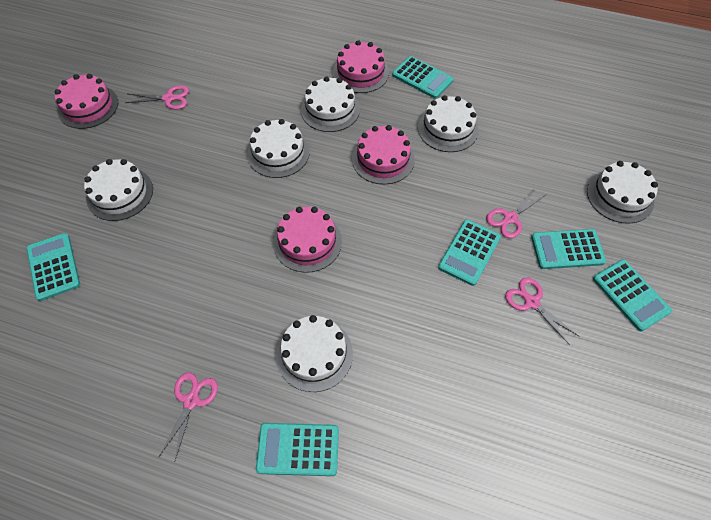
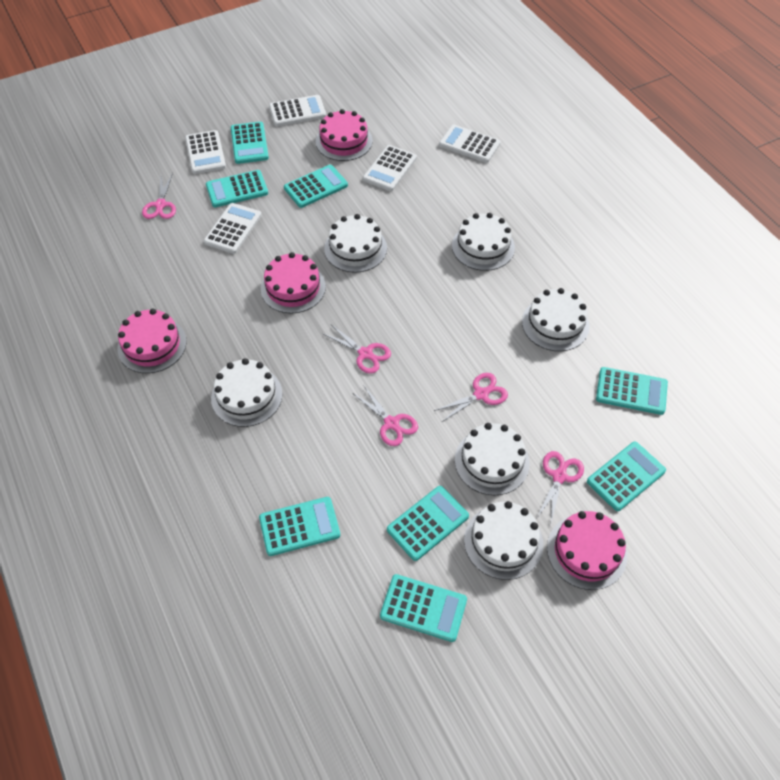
pink scissors: 4 -> 5
turquoise calculator: 6 -> 8
white calculator: 0 -> 5

